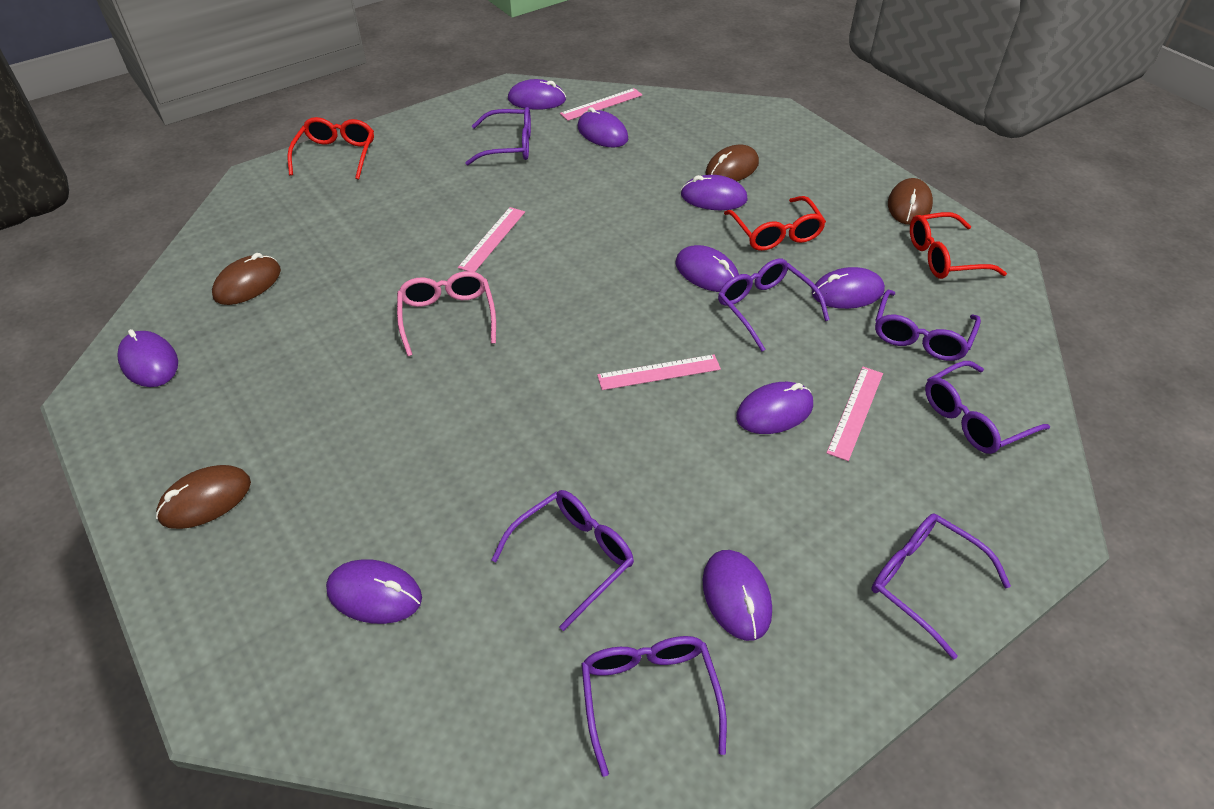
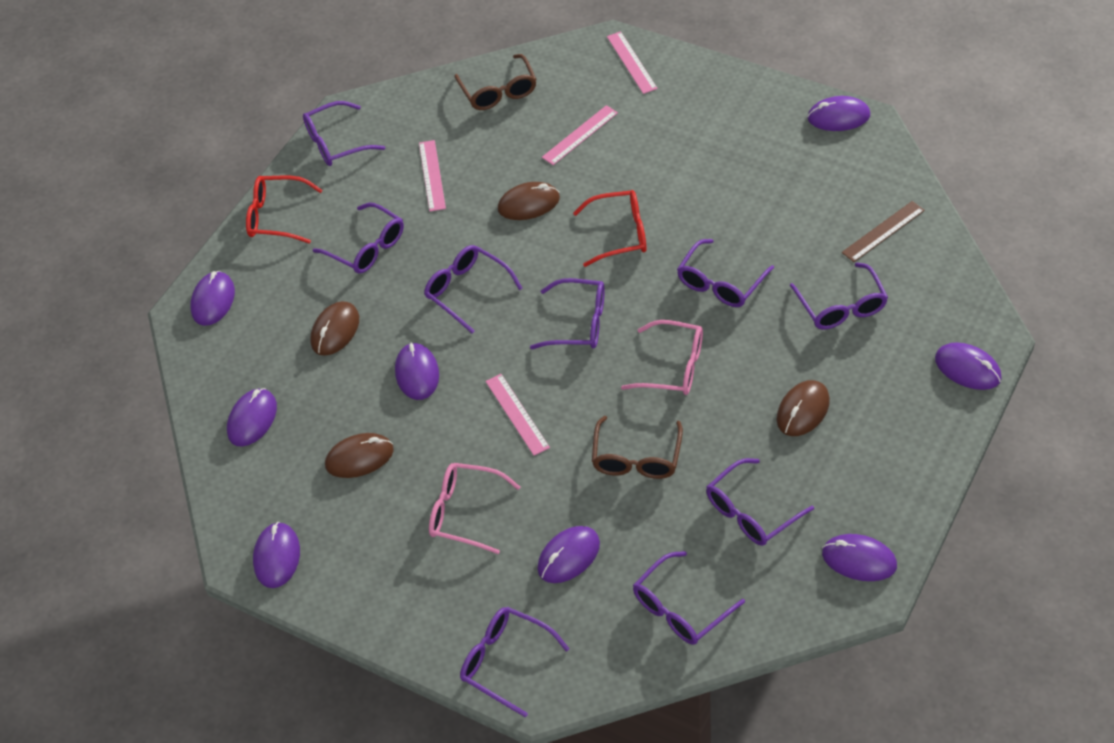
brown glasses: 0 -> 2
brown ruler: 0 -> 1
pink glasses: 1 -> 2
purple glasses: 7 -> 9
purple mouse: 9 -> 8
red glasses: 3 -> 2

